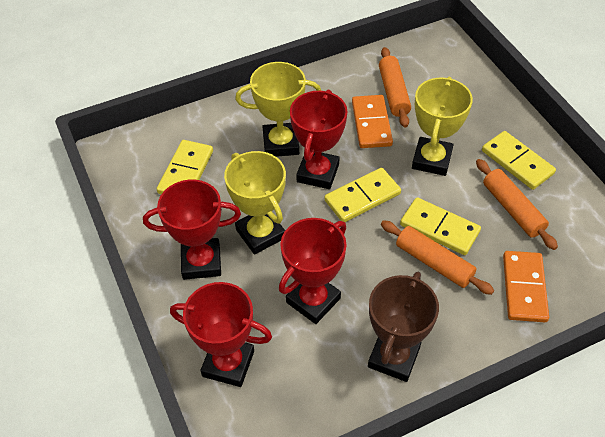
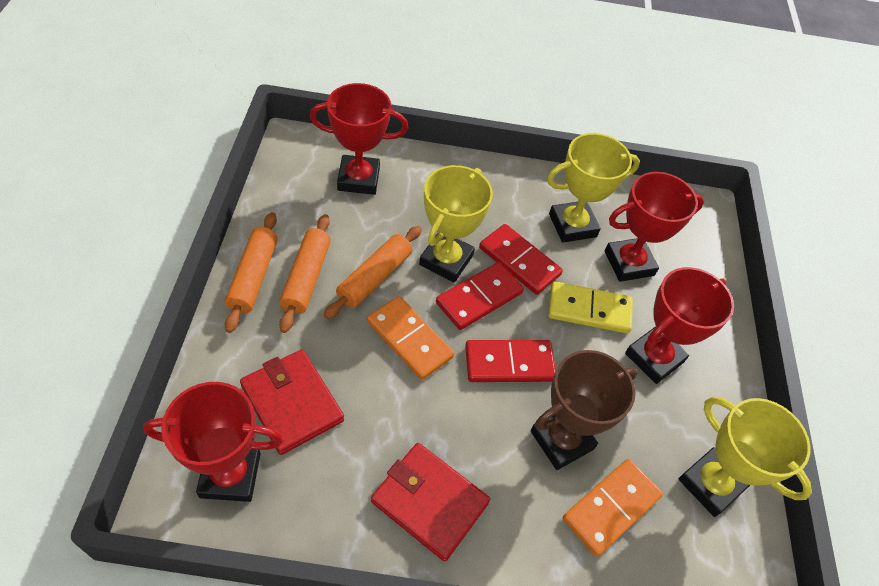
red domino: 0 -> 3
red wallet: 0 -> 2
yellow domino: 4 -> 1

